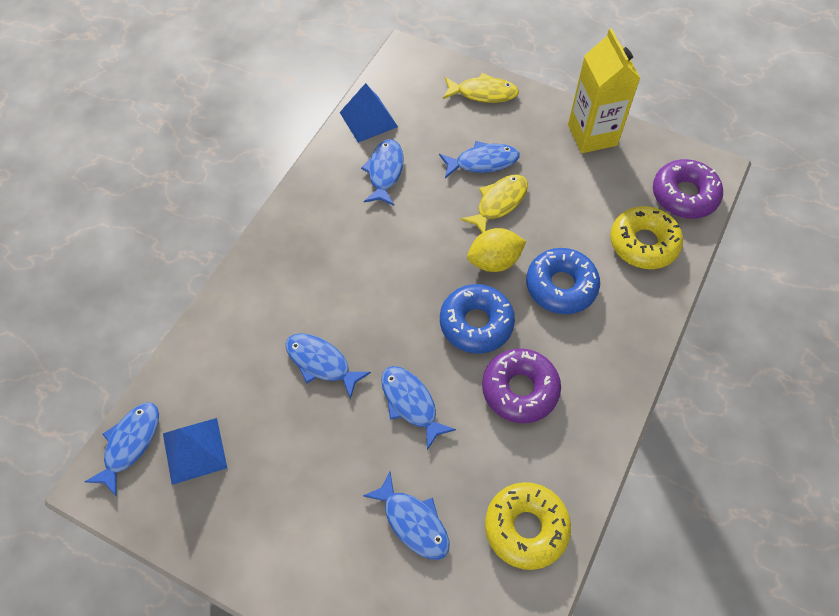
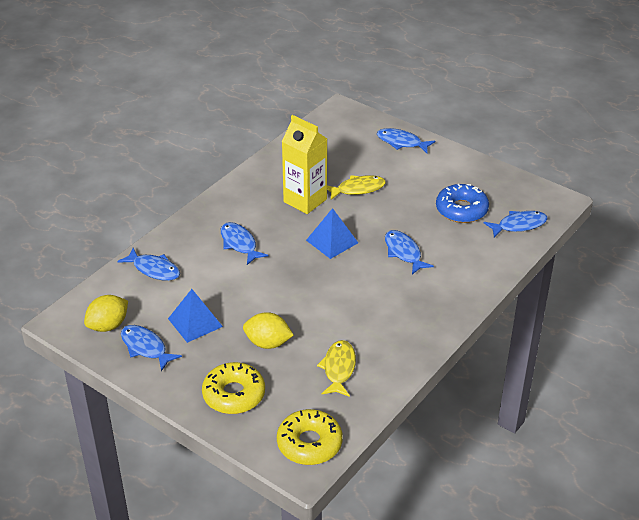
blue donut: 2 -> 1
purple donut: 2 -> 0
yellow lemon: 1 -> 2

